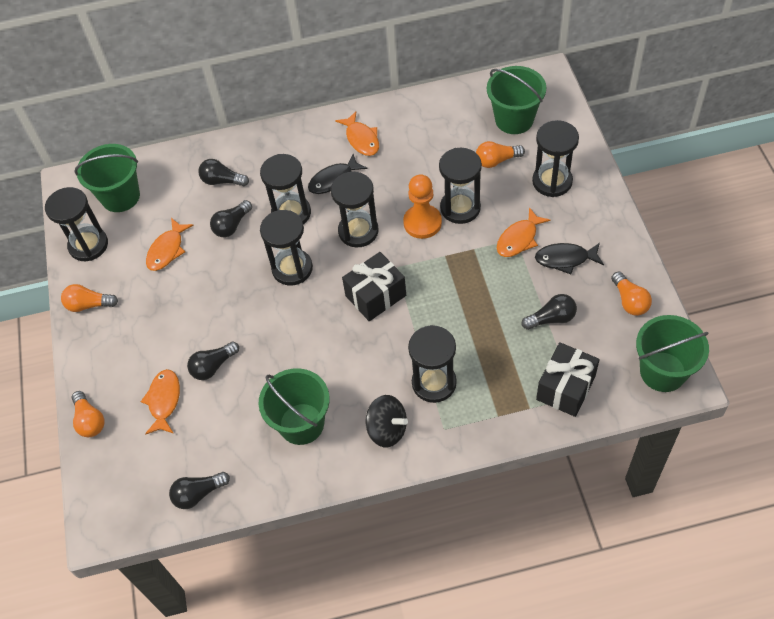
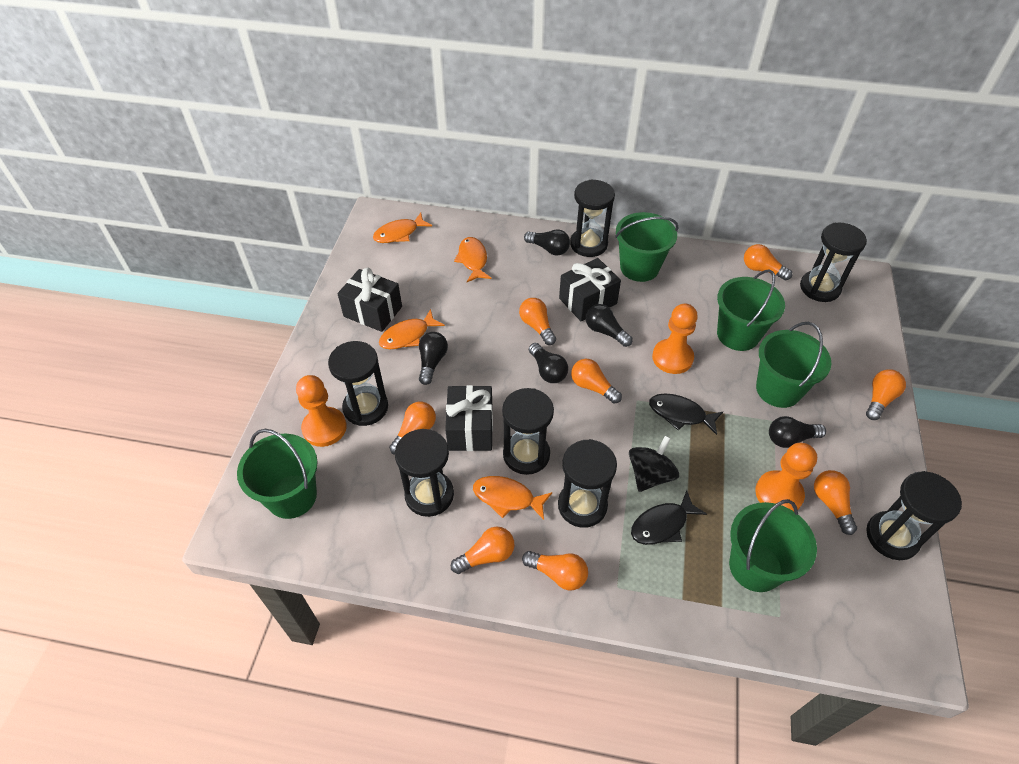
black gift: 2 -> 3
green bucket: 4 -> 5
orange light bulb: 4 -> 8
orange pawn: 1 -> 3

